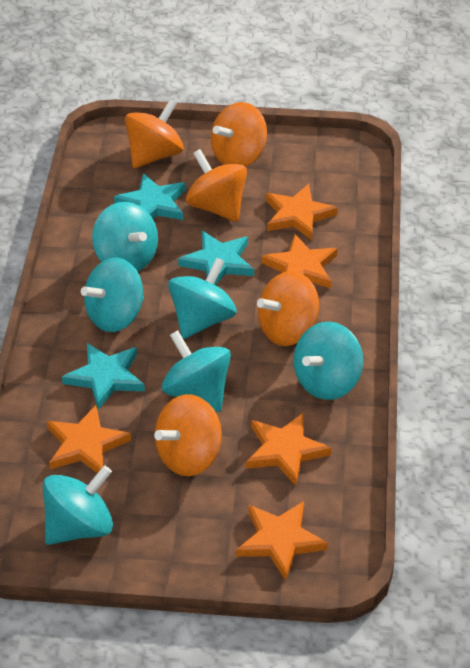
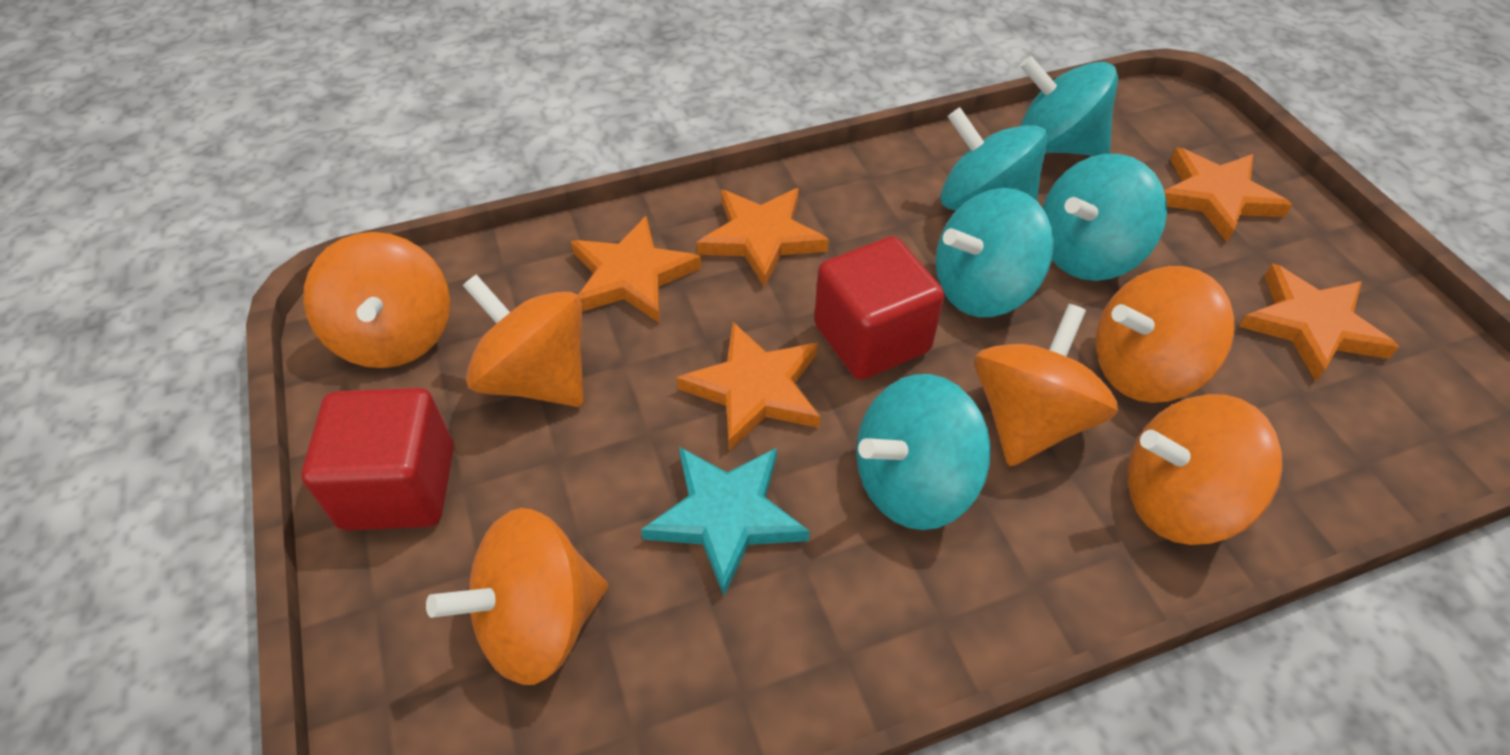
orange spinning top: 5 -> 6
red cube: 0 -> 2
turquoise spinning top: 6 -> 5
turquoise star: 3 -> 1

